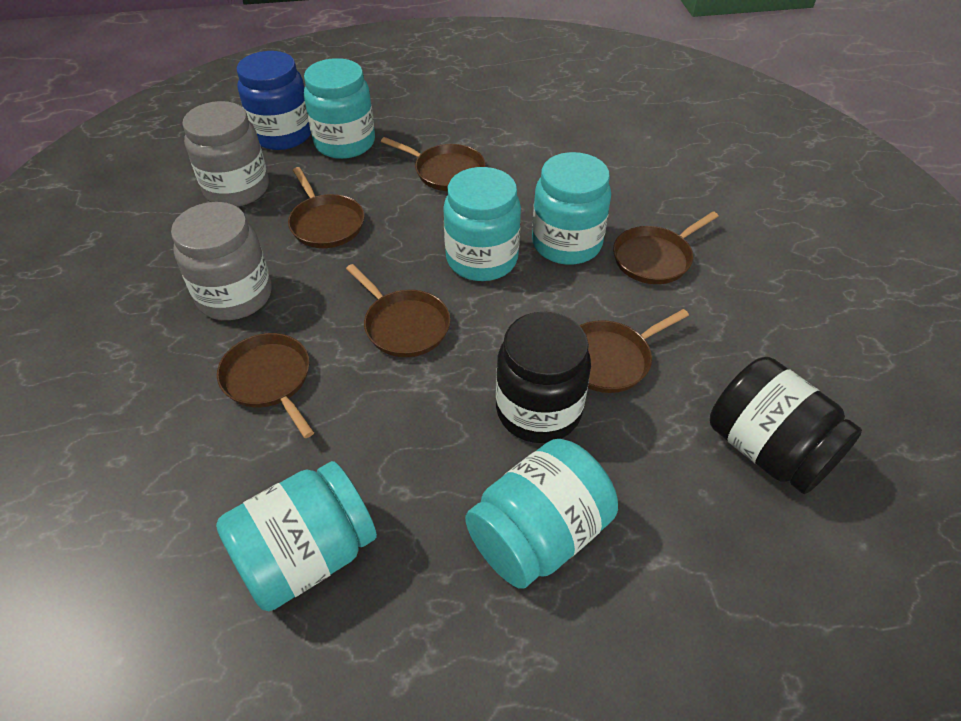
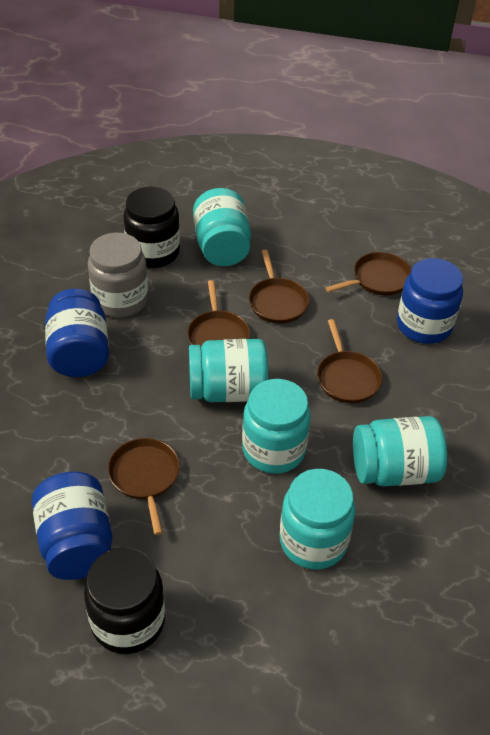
blue jar: 1 -> 3
brown pan: 6 -> 5
grey jar: 2 -> 1

